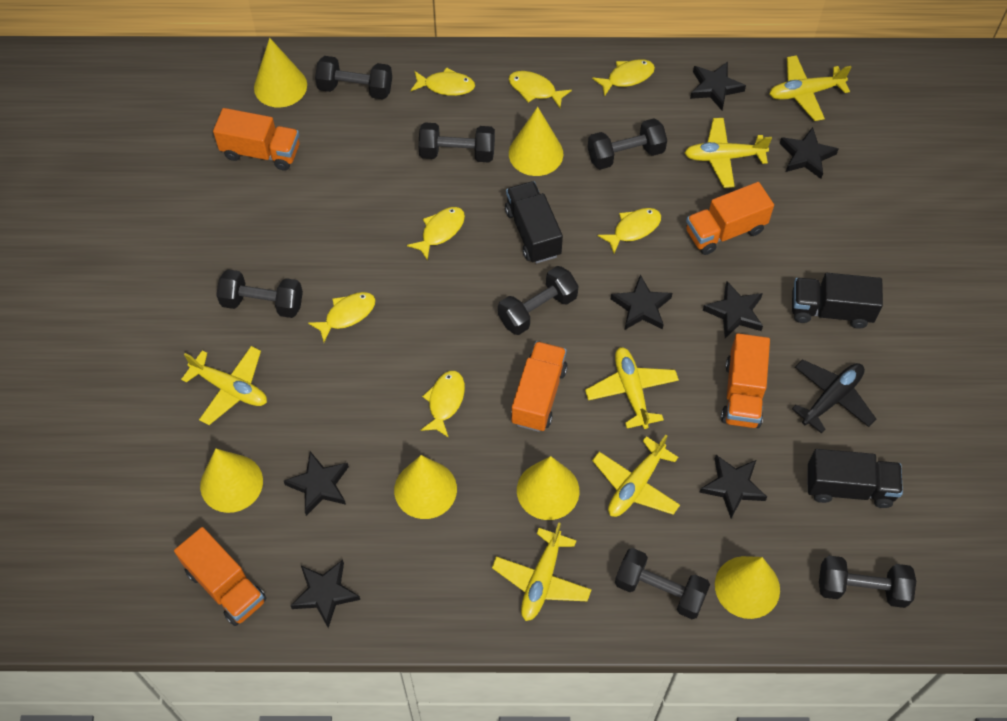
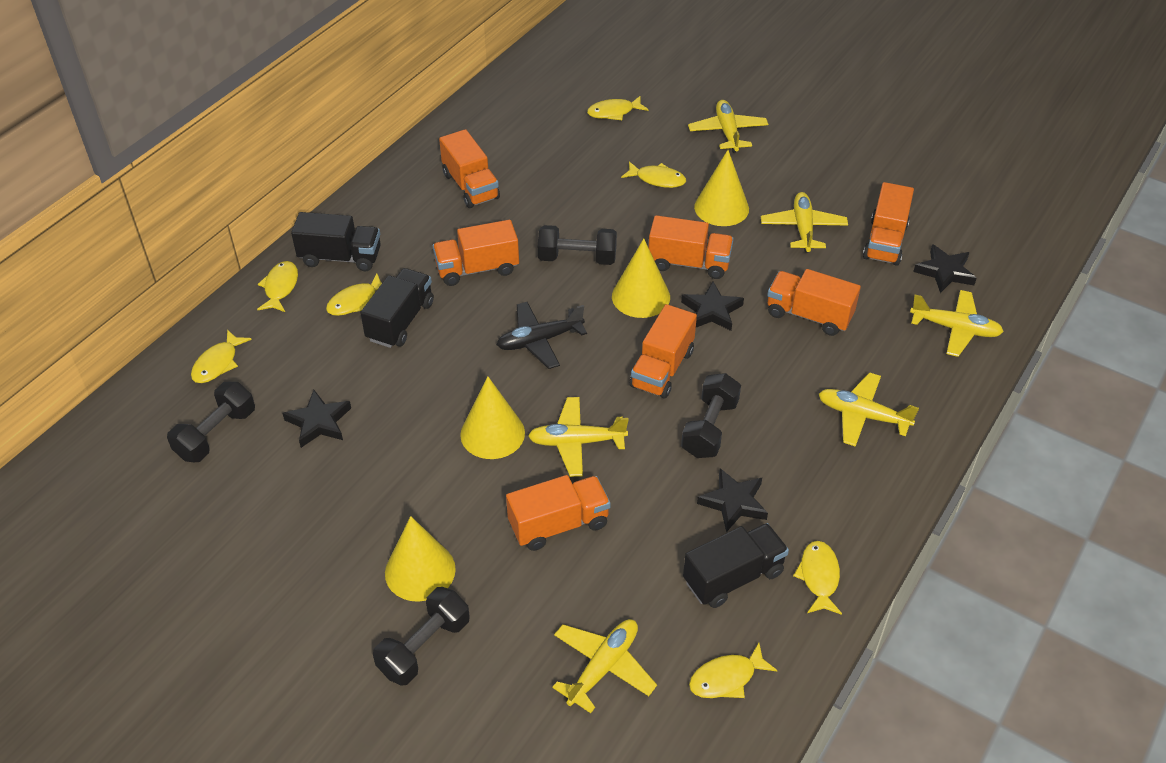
black dumbbell: 7 -> 4
black star: 7 -> 4
orange truck: 5 -> 7
yellow cone: 6 -> 4

